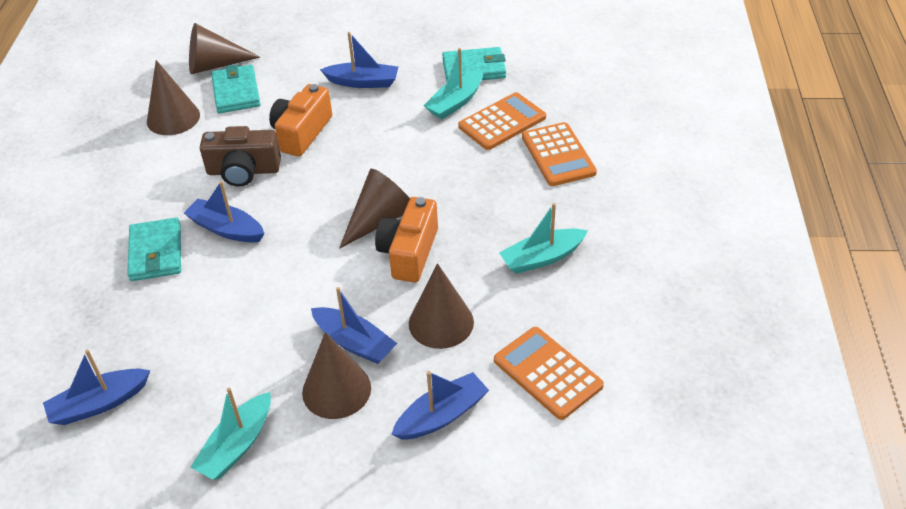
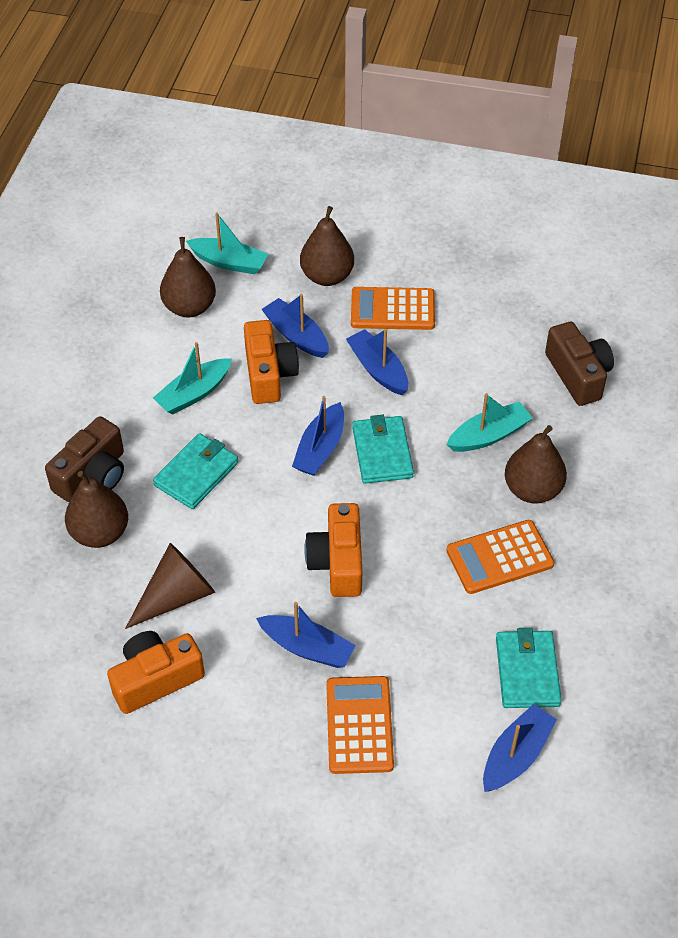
brown camera: 1 -> 2
brown cone: 5 -> 1
brown pear: 0 -> 4
orange camera: 2 -> 3

